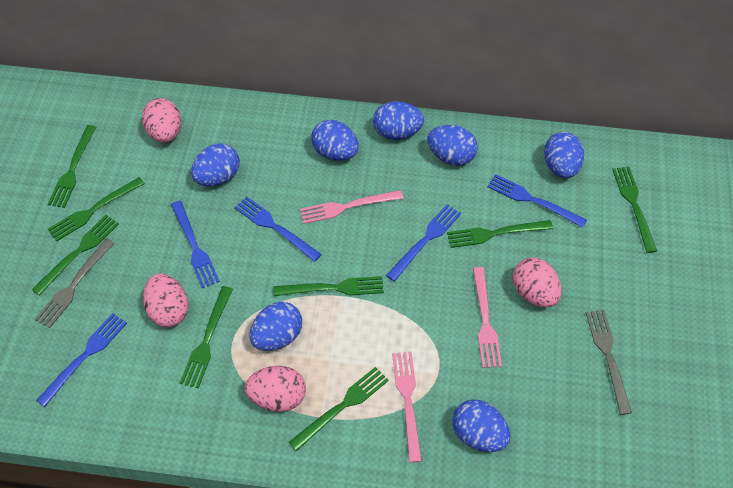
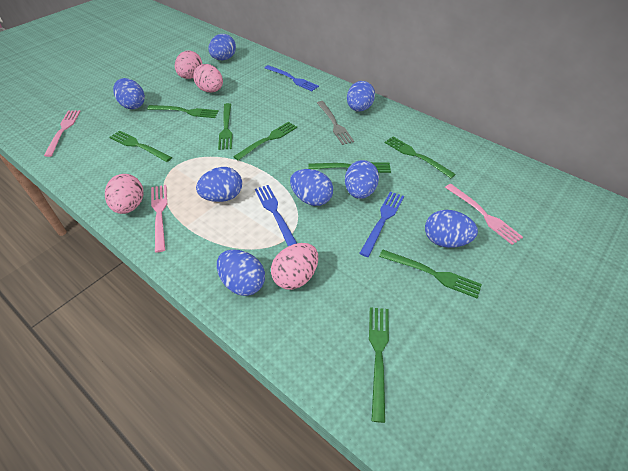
blue egg: 7 -> 8
blue fork: 5 -> 3
grey fork: 2 -> 1

